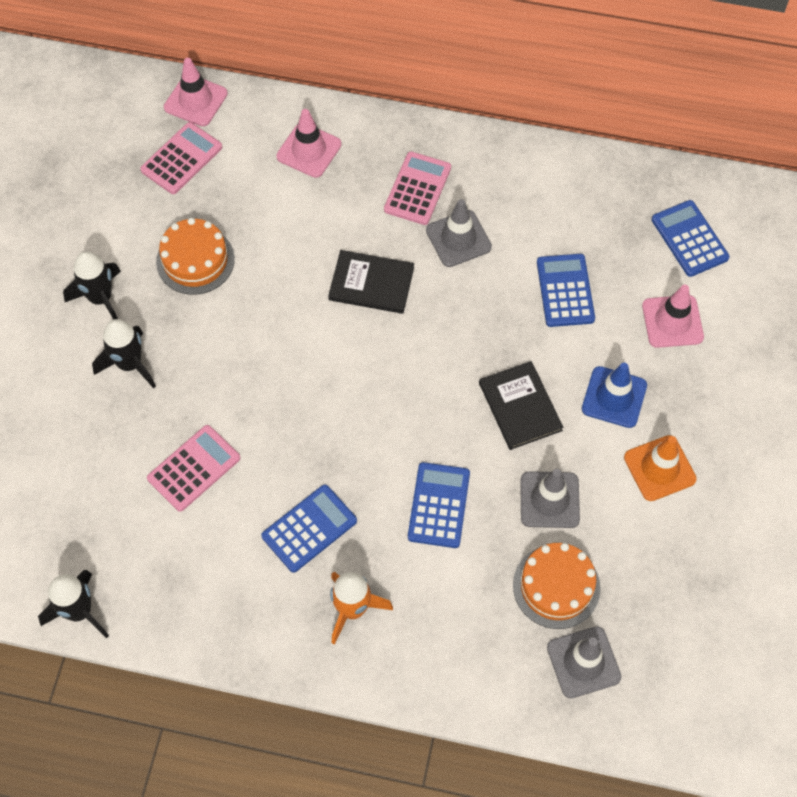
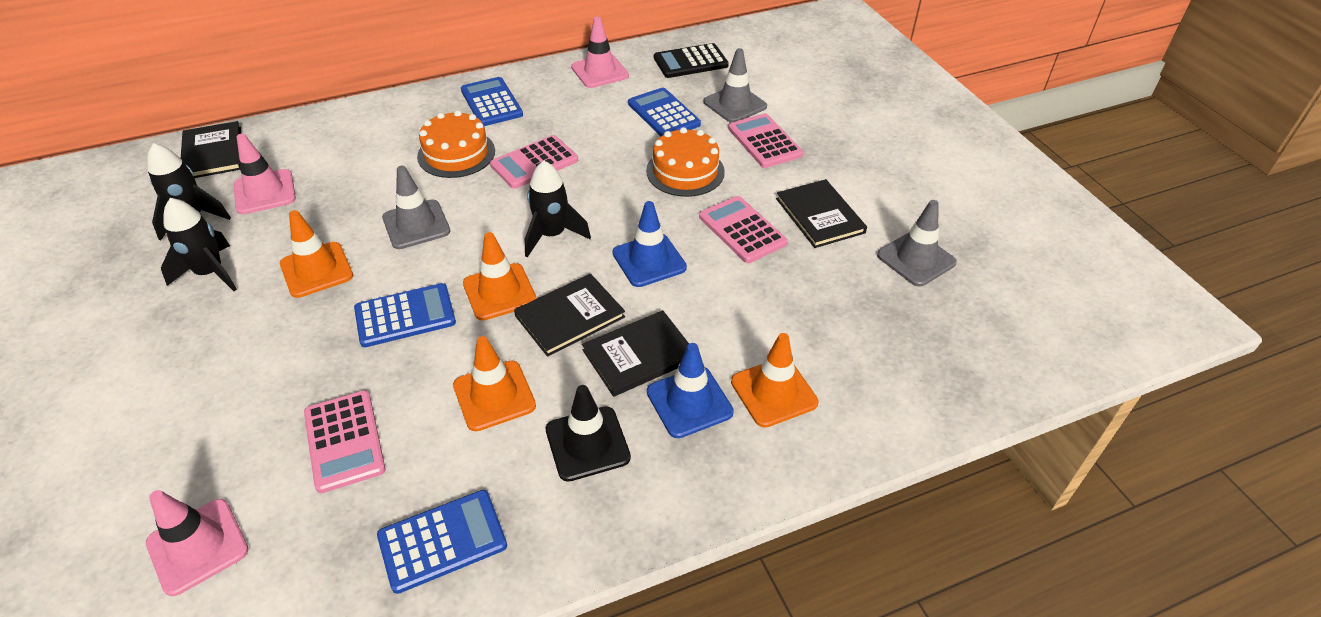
black book: 2 -> 4
black calculator: 0 -> 1
black traffic cone: 0 -> 1
blue traffic cone: 1 -> 2
orange rocket: 1 -> 0
orange traffic cone: 1 -> 4
pink calculator: 3 -> 4

